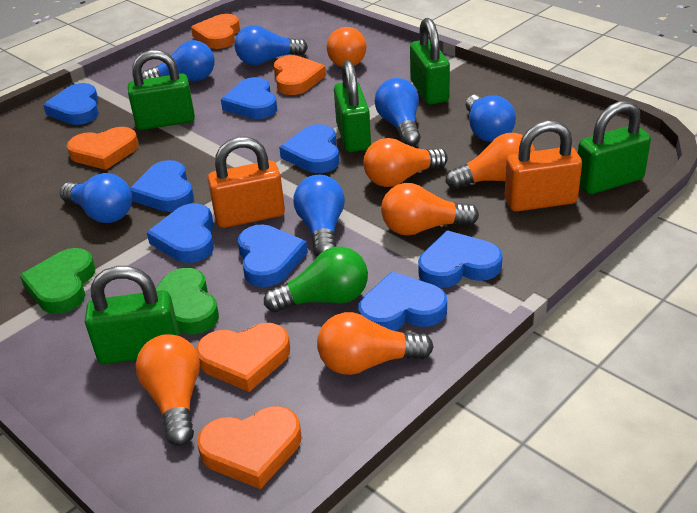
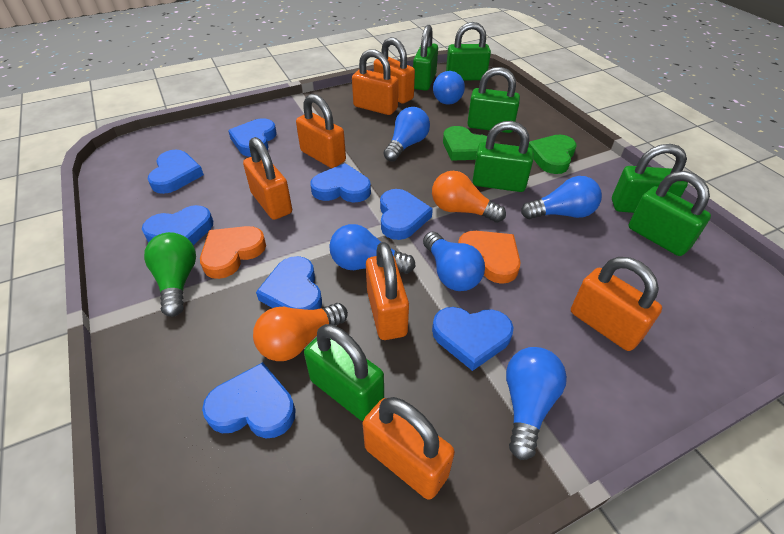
green padlock: 5 -> 7
orange heart: 5 -> 2
orange light bulb: 6 -> 2
orange padlock: 2 -> 7

